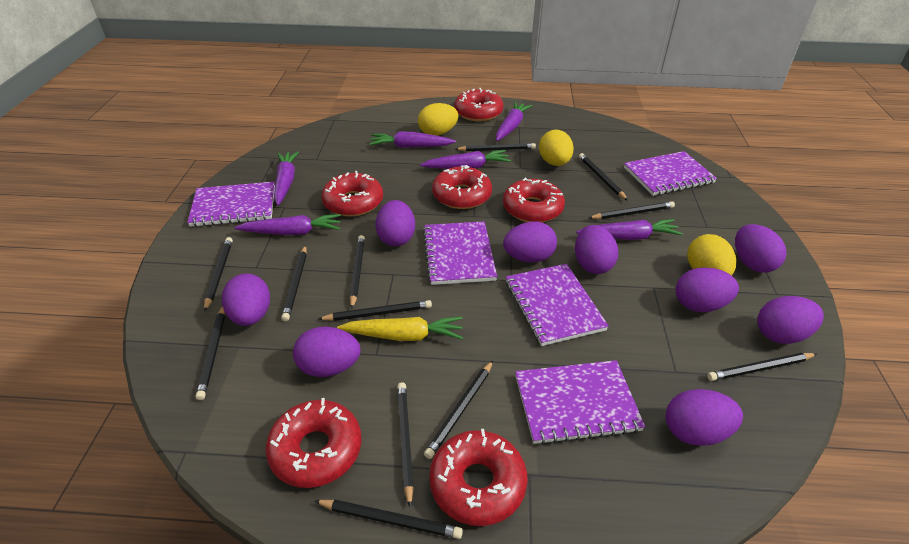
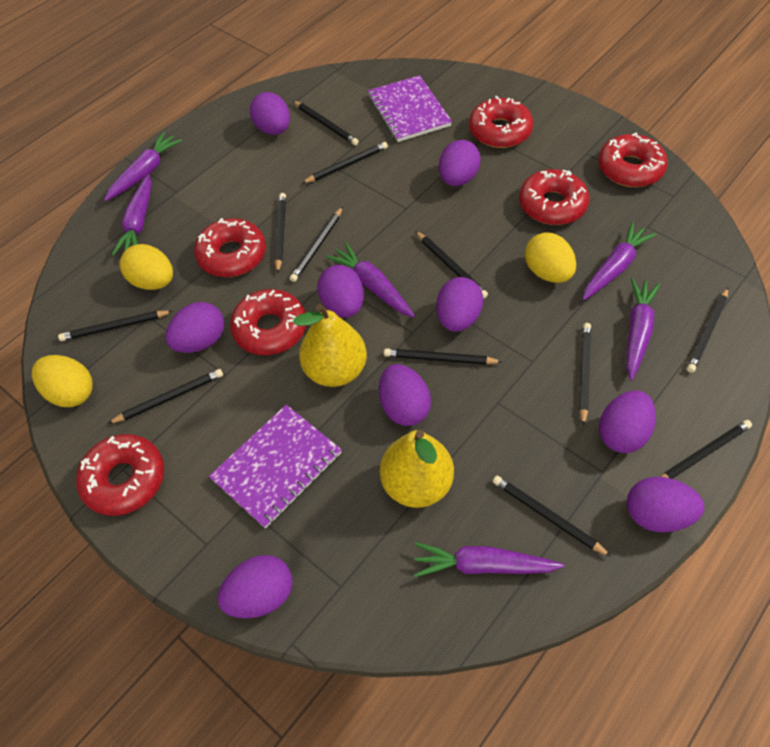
purple notebook: 5 -> 2
yellow carrot: 1 -> 0
yellow pear: 0 -> 2

